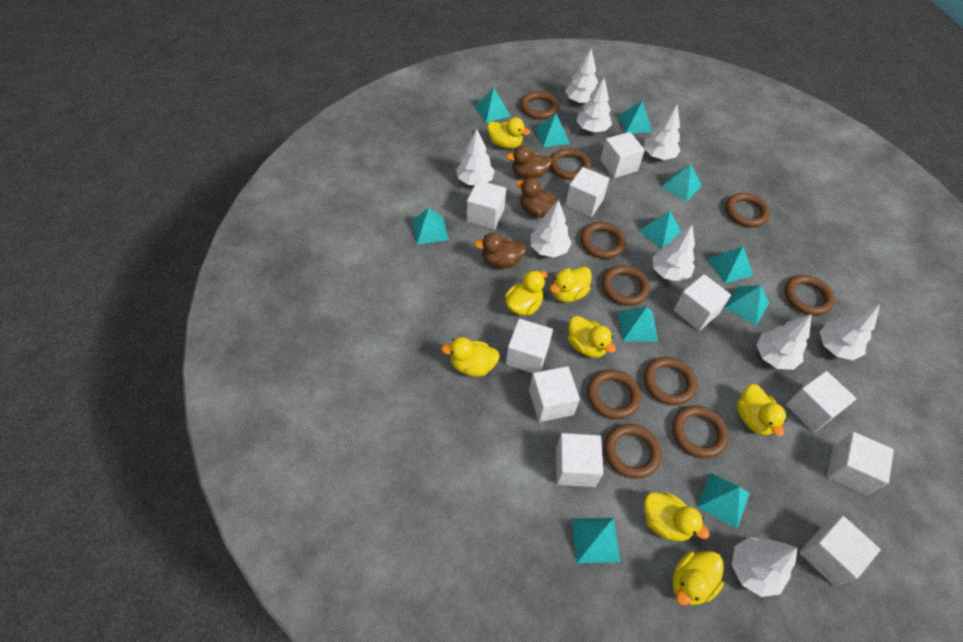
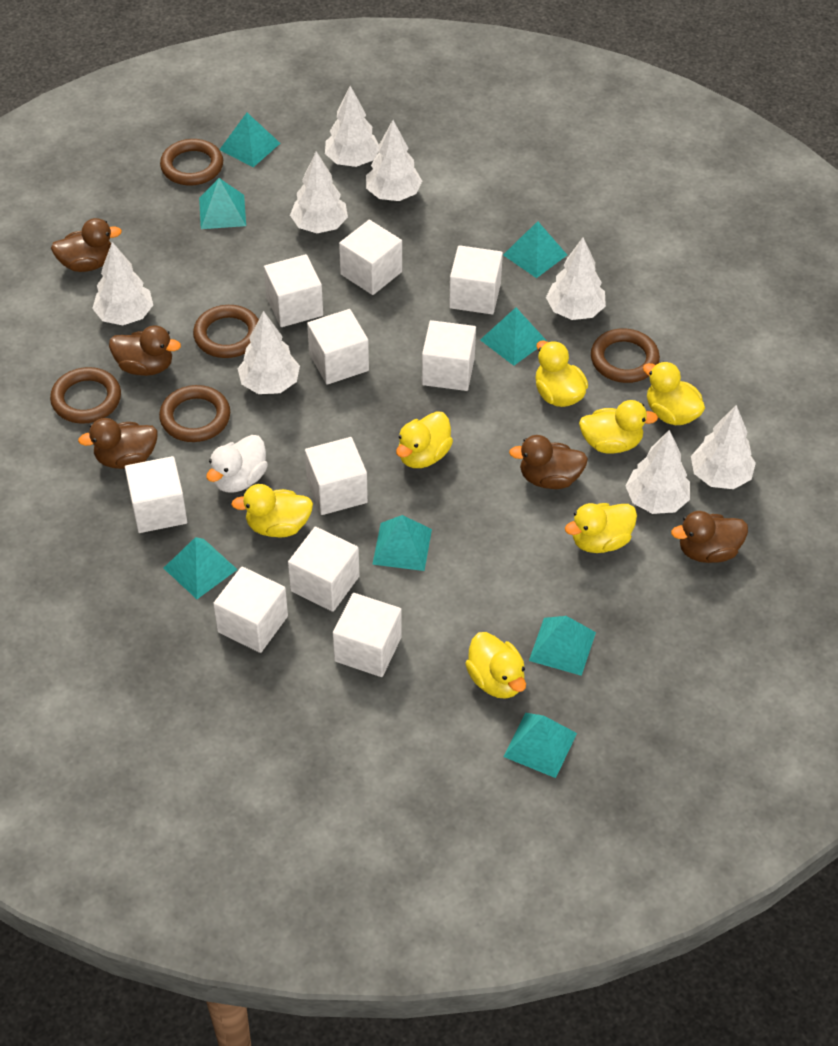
brown duck: 3 -> 5
brown ring: 10 -> 5
turquoise pyramid: 11 -> 8
white duck: 0 -> 1
white tree: 9 -> 8
yellow duck: 8 -> 7

